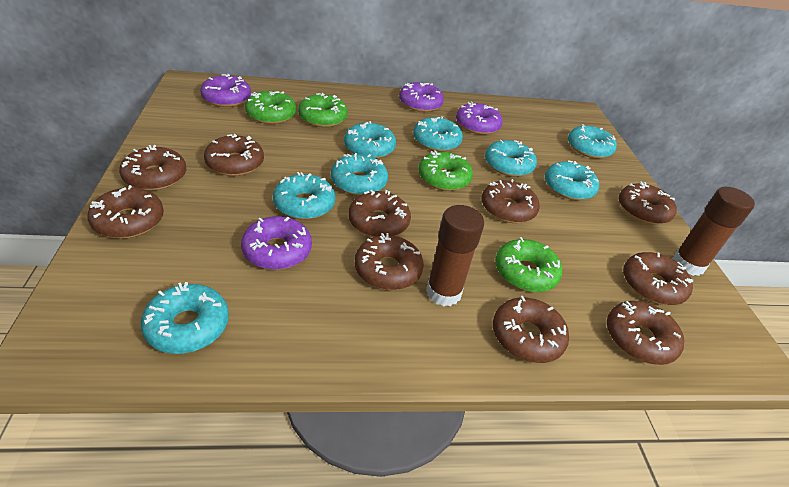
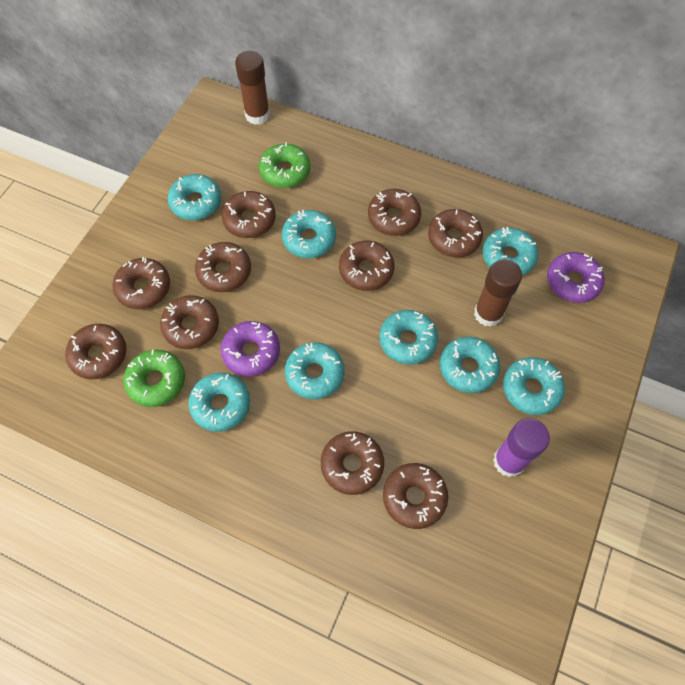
green donut: 4 -> 2
purple donut: 4 -> 2
purple glue stick: 0 -> 1

